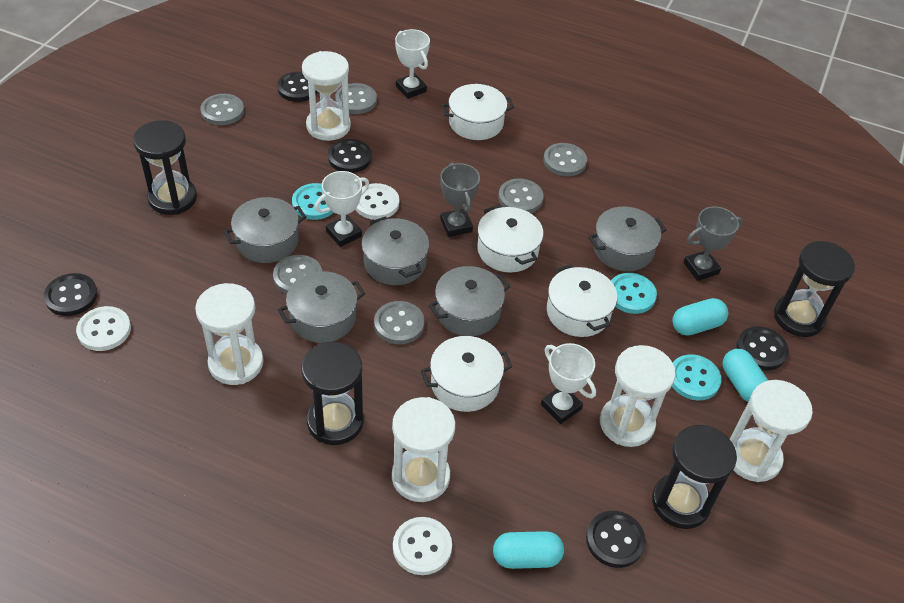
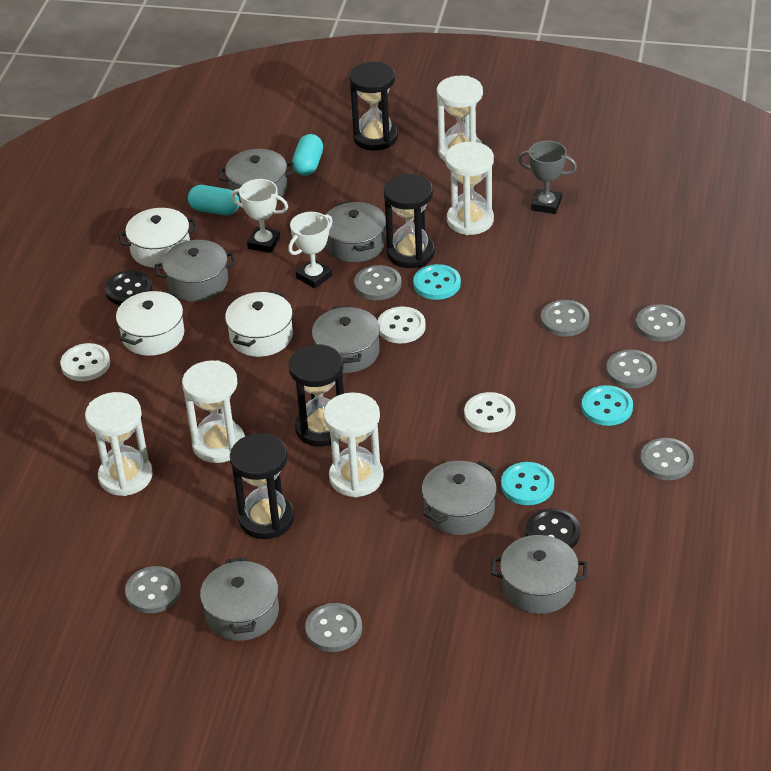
black button: 5 -> 2
grey button: 6 -> 7
grey pot: 5 -> 7
grey trophy: 2 -> 1
turquoise capsule: 3 -> 2
white pot: 4 -> 3
white trophy: 3 -> 2

